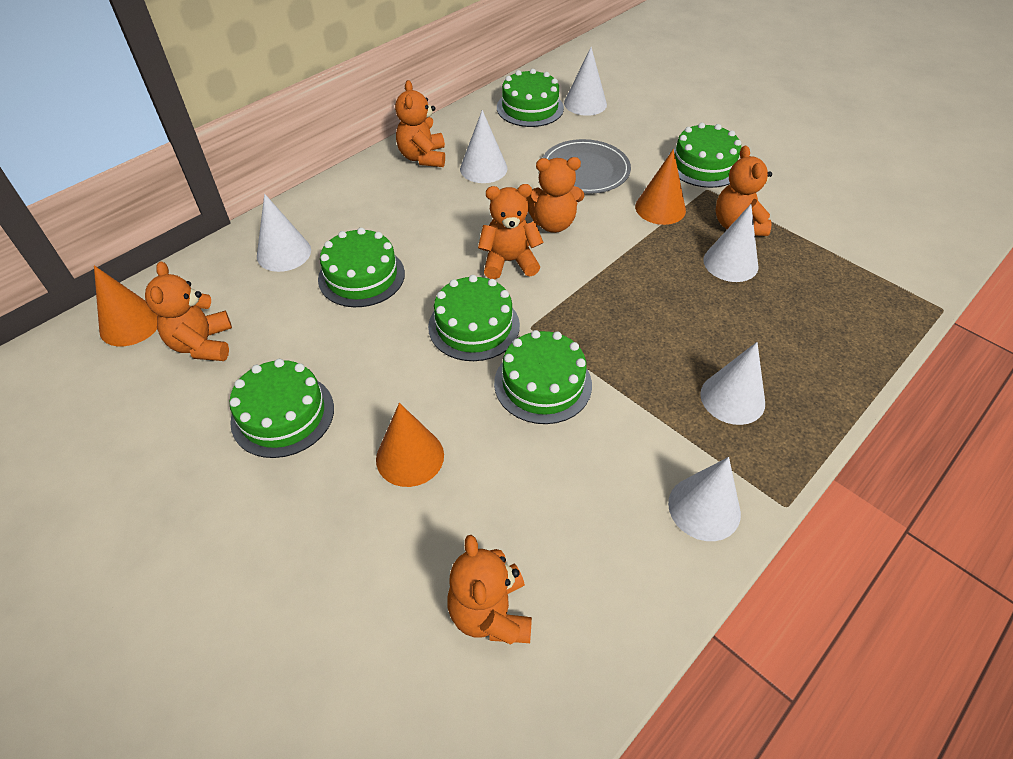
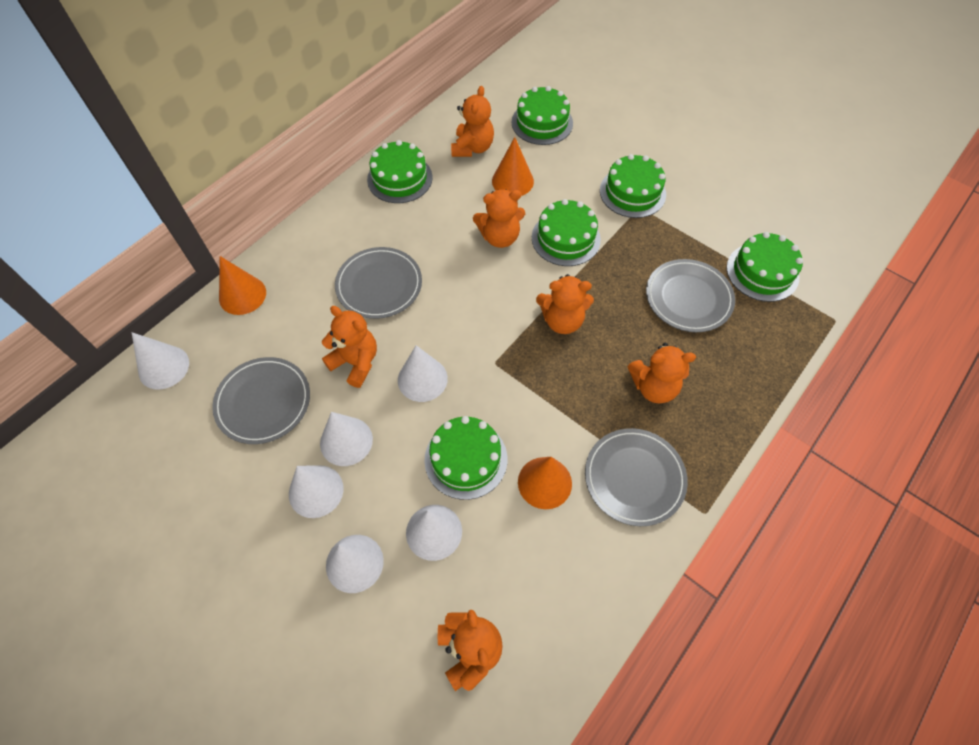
grey plate: 1 -> 4

